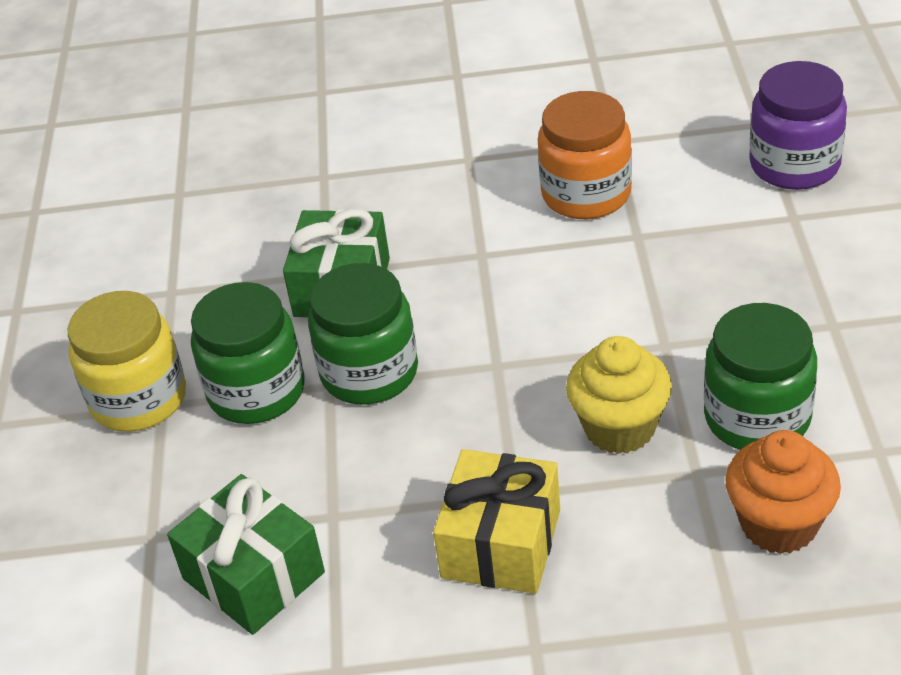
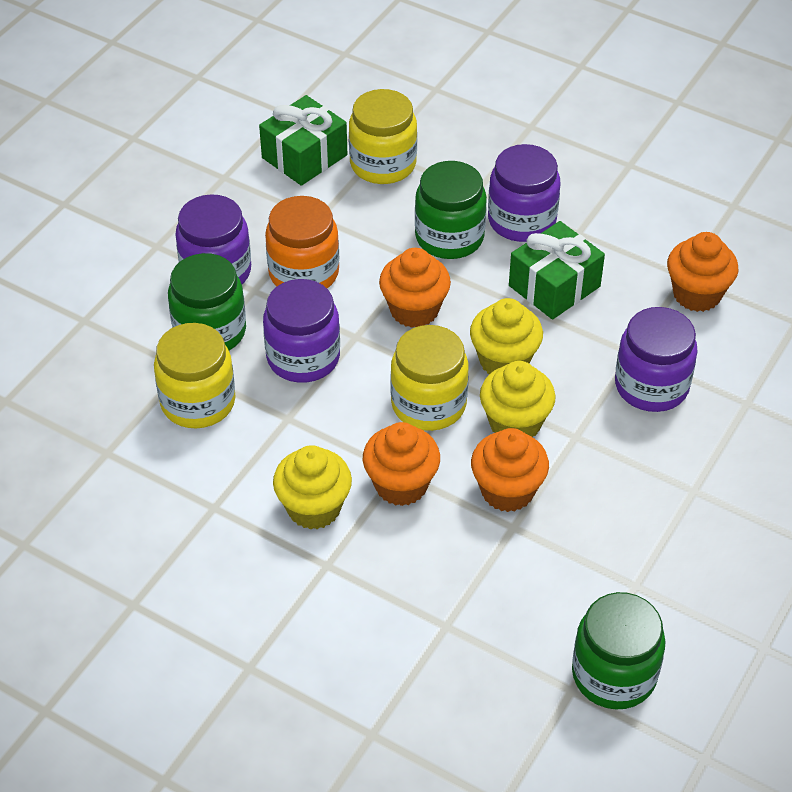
orange cupcake: 1 -> 4
purple jar: 1 -> 4
yellow cupcake: 1 -> 3
yellow gift: 1 -> 0
yellow jar: 1 -> 3

